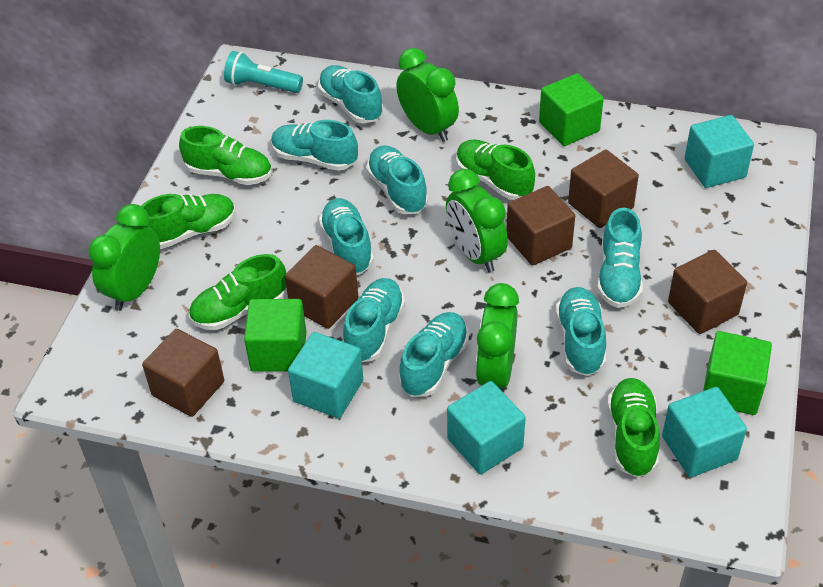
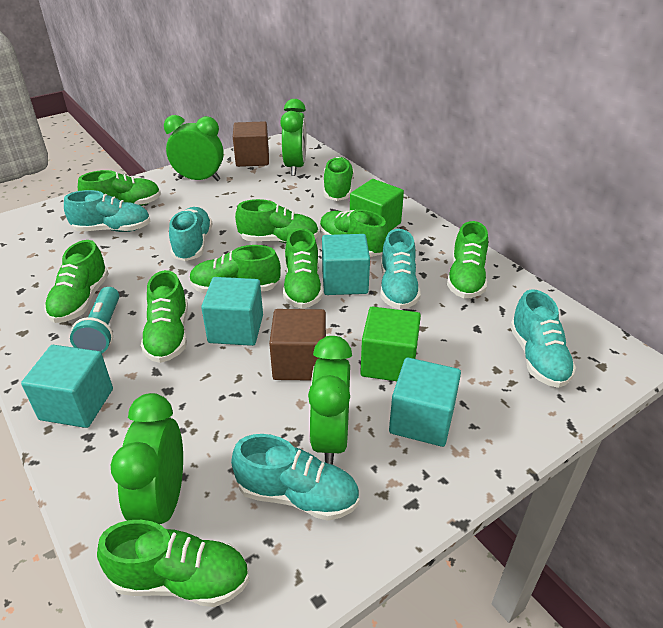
brown cube: 5 -> 2
green cube: 3 -> 2
green shoe: 5 -> 10
turquoise shoe: 8 -> 5

